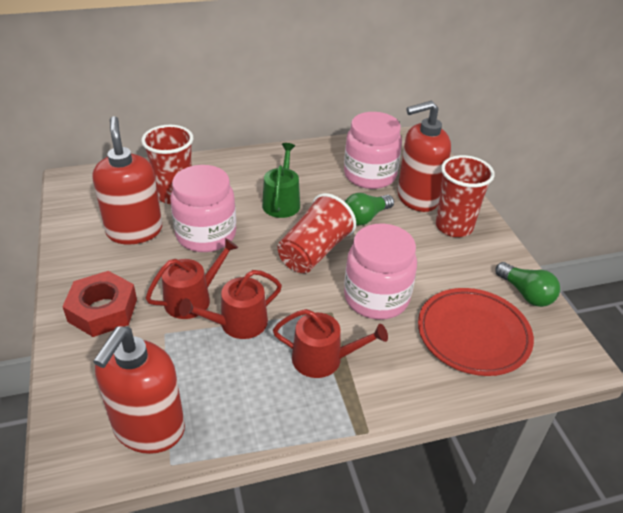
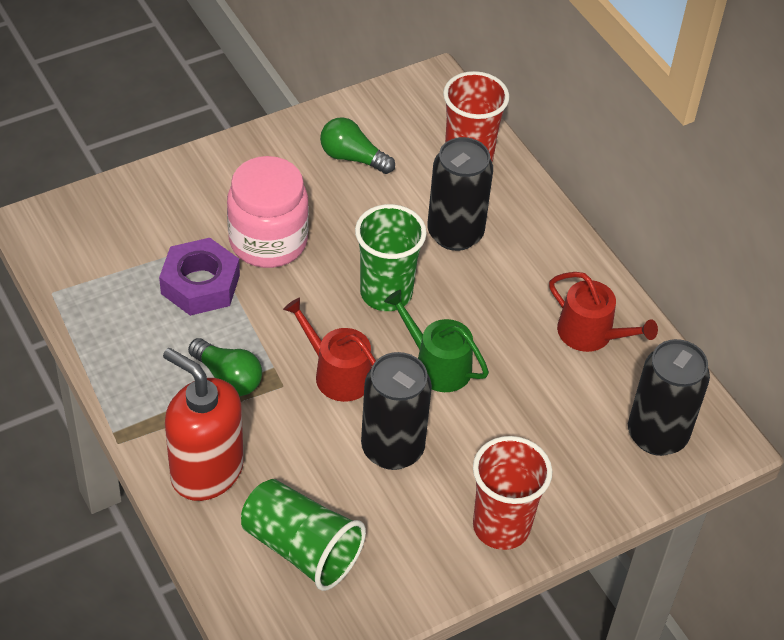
black can: 0 -> 3
green cup: 0 -> 2
pink jar: 3 -> 1
purple nut: 0 -> 1
red cup: 3 -> 2
red nut: 1 -> 0
red plate: 1 -> 0
red soap dispenser: 3 -> 1
red watering can: 3 -> 2

